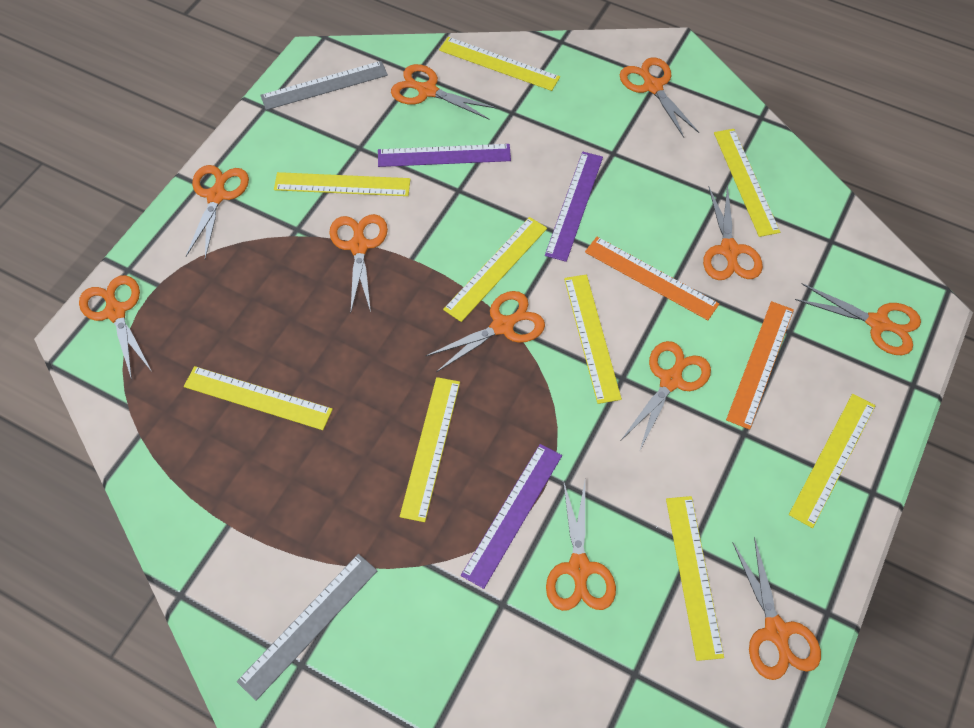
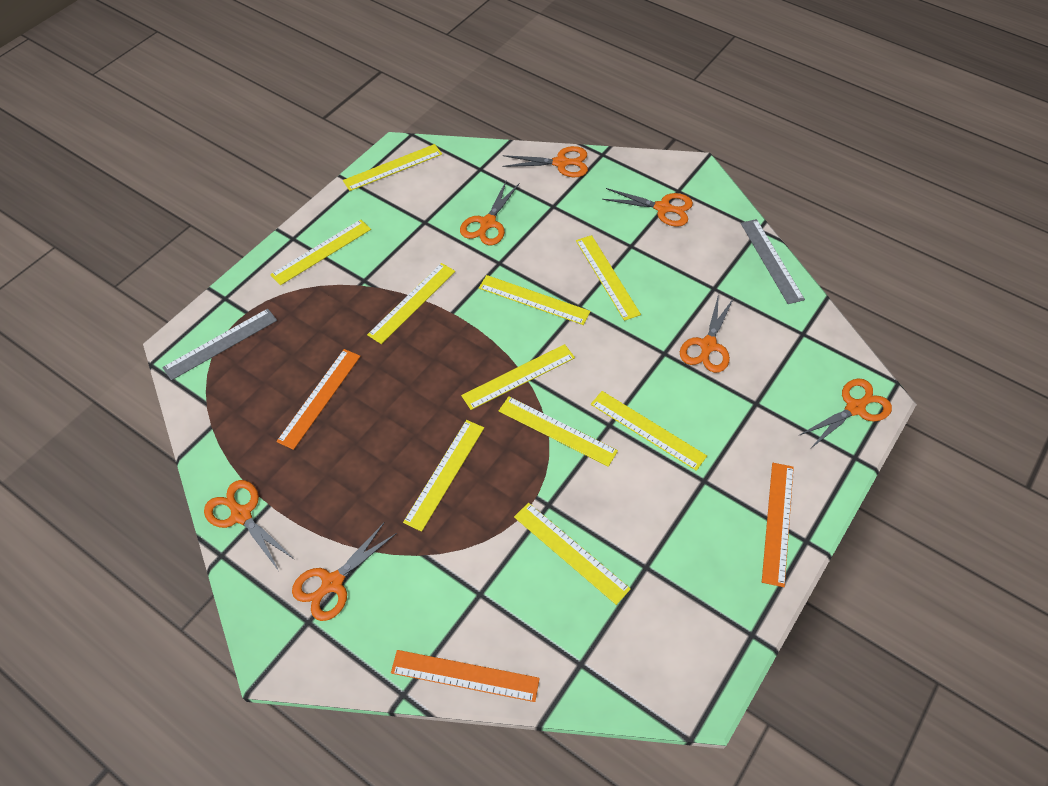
orange ruler: 2 -> 3
orange scissors: 11 -> 7
purple ruler: 3 -> 0
yellow ruler: 9 -> 10

